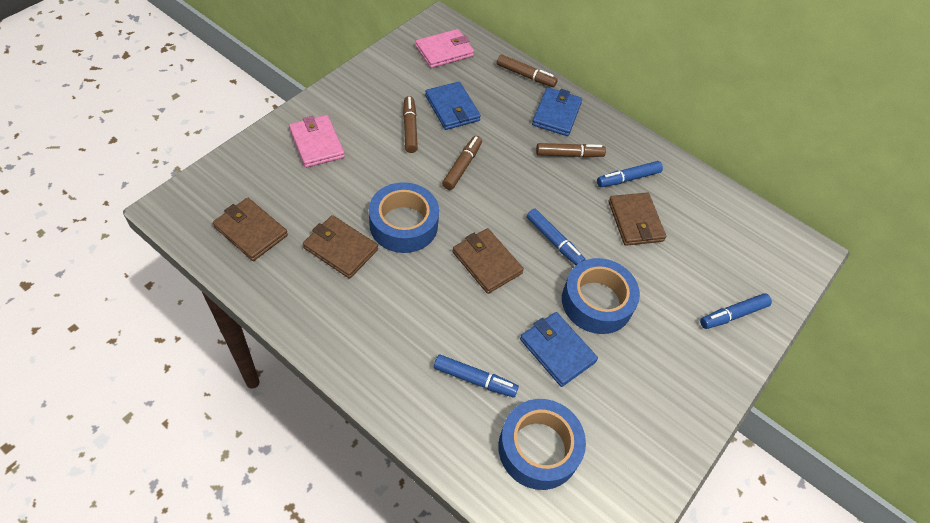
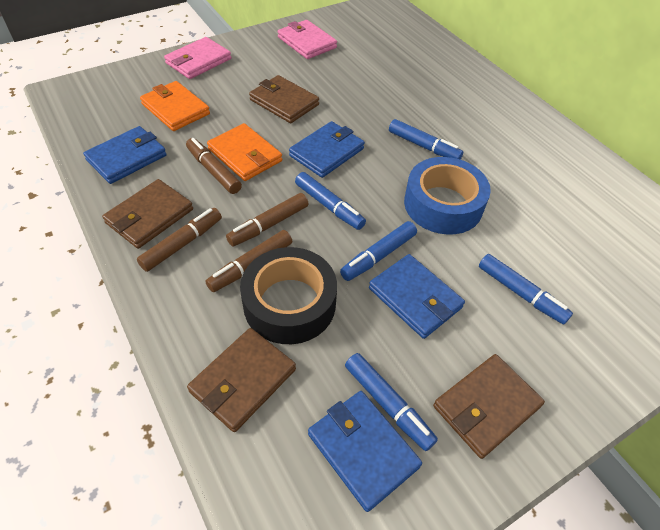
black tape: 0 -> 1
blue marker: 4 -> 5
blue tape: 3 -> 1
blue wallet: 3 -> 4
orange wallet: 0 -> 2

